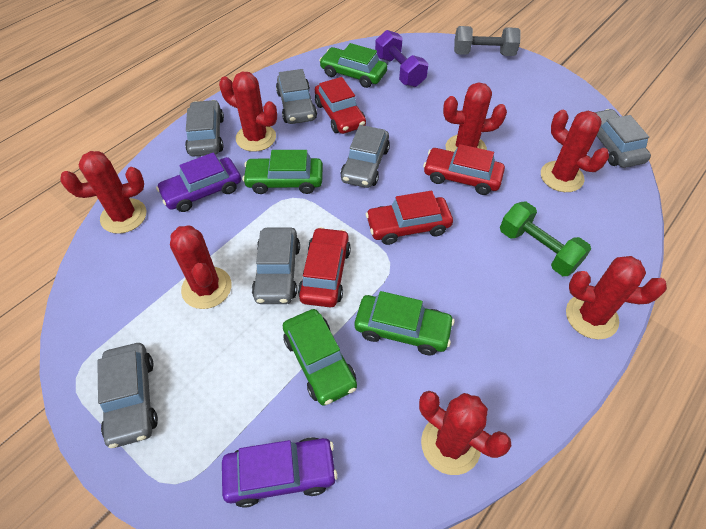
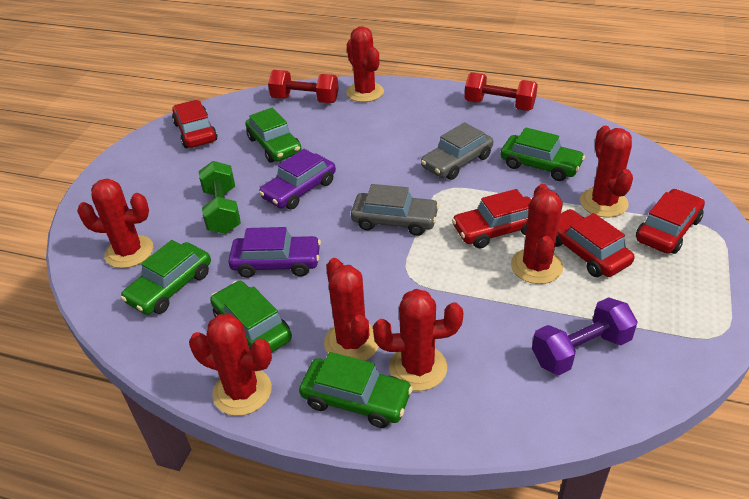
green car: 4 -> 5
grey car: 6 -> 2
grey dumbbell: 1 -> 0
red dumbbell: 0 -> 2

